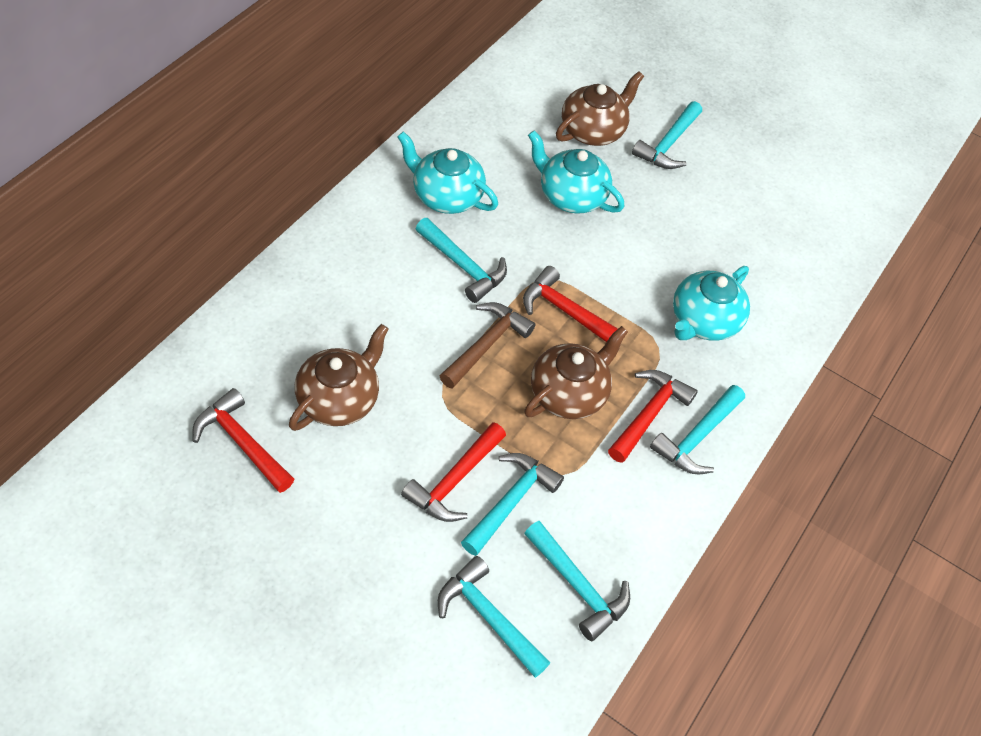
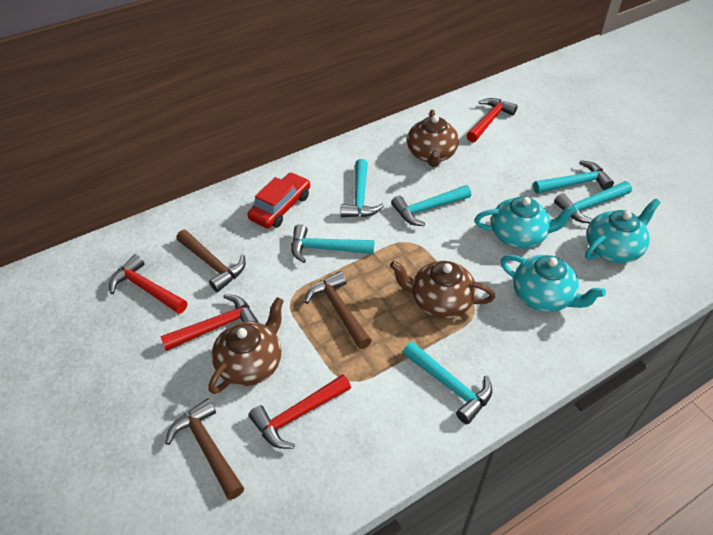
brown hammer: 1 -> 3
red car: 0 -> 1

